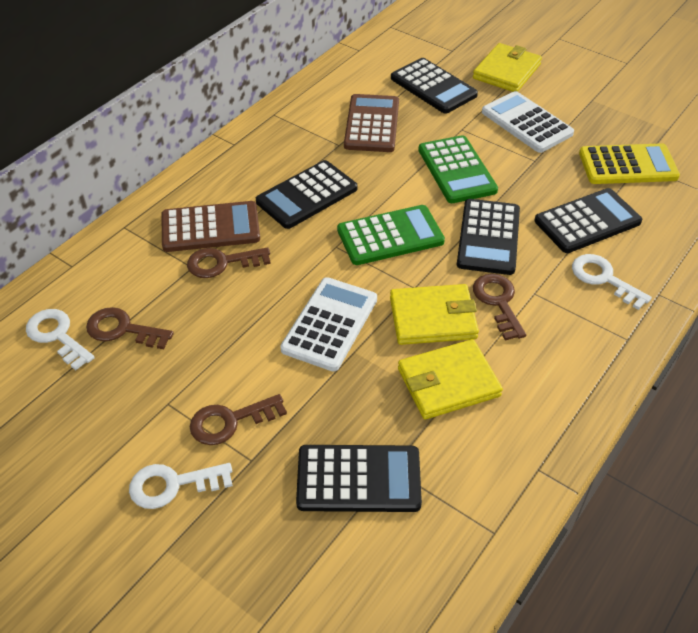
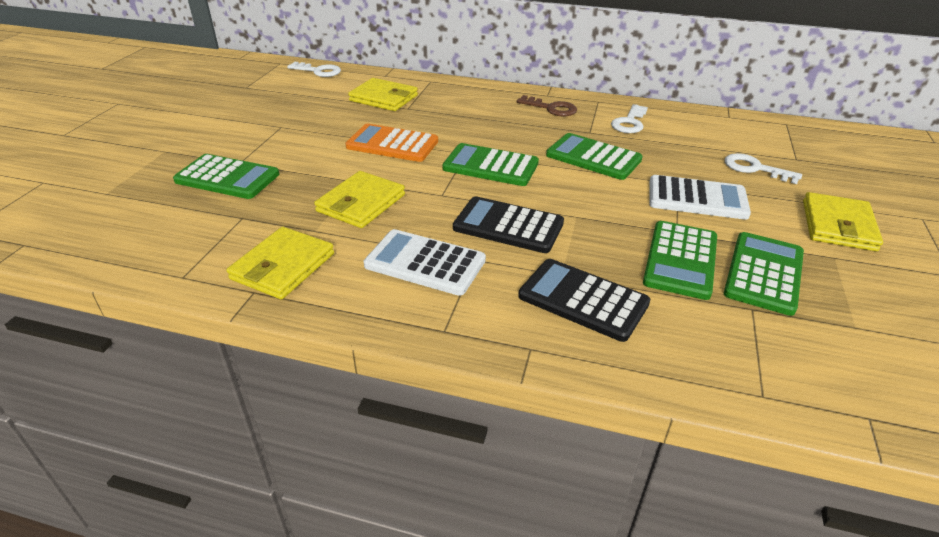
black calculator: 5 -> 2
brown calculator: 2 -> 0
brown key: 4 -> 1
green calculator: 2 -> 5
orange calculator: 0 -> 1
yellow calculator: 1 -> 0
yellow wallet: 3 -> 4

